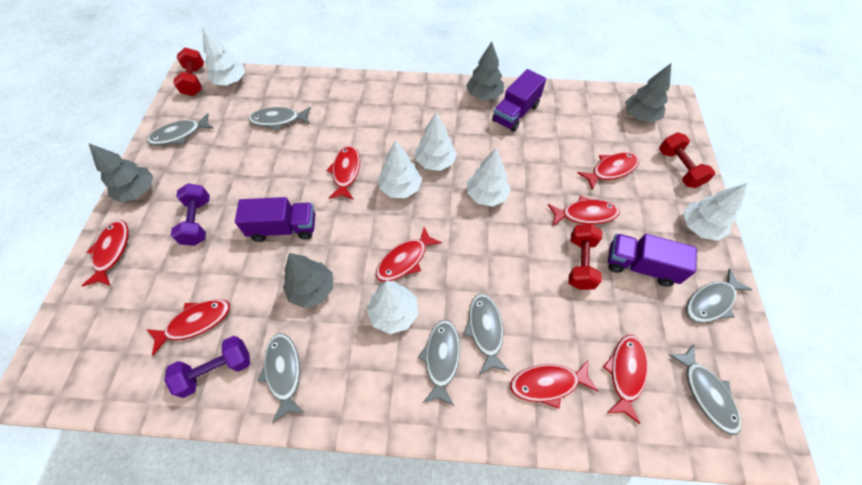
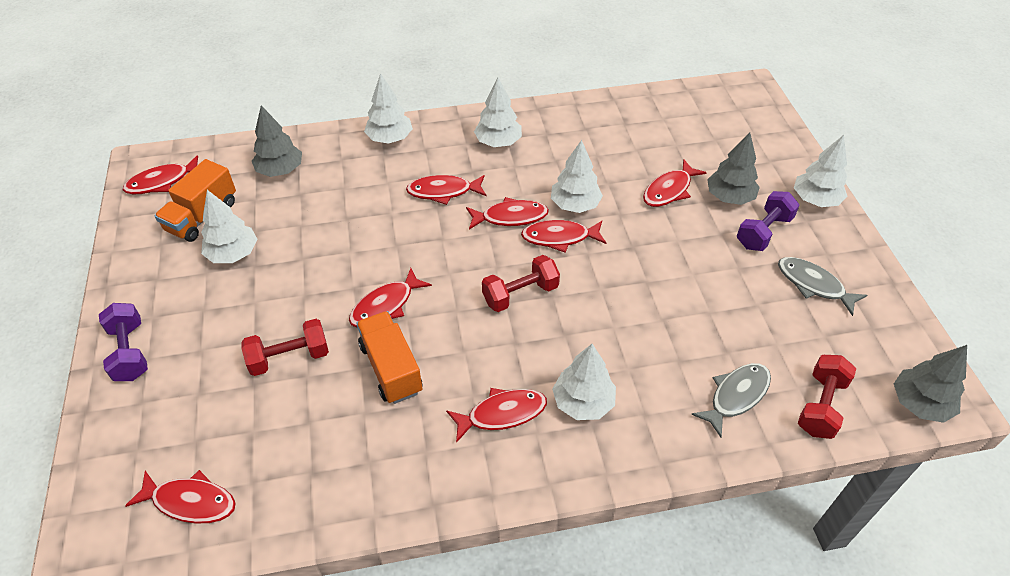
grey fish: 7 -> 2
grey tree: 4 -> 3
orange truck: 0 -> 2
purple truck: 3 -> 0

